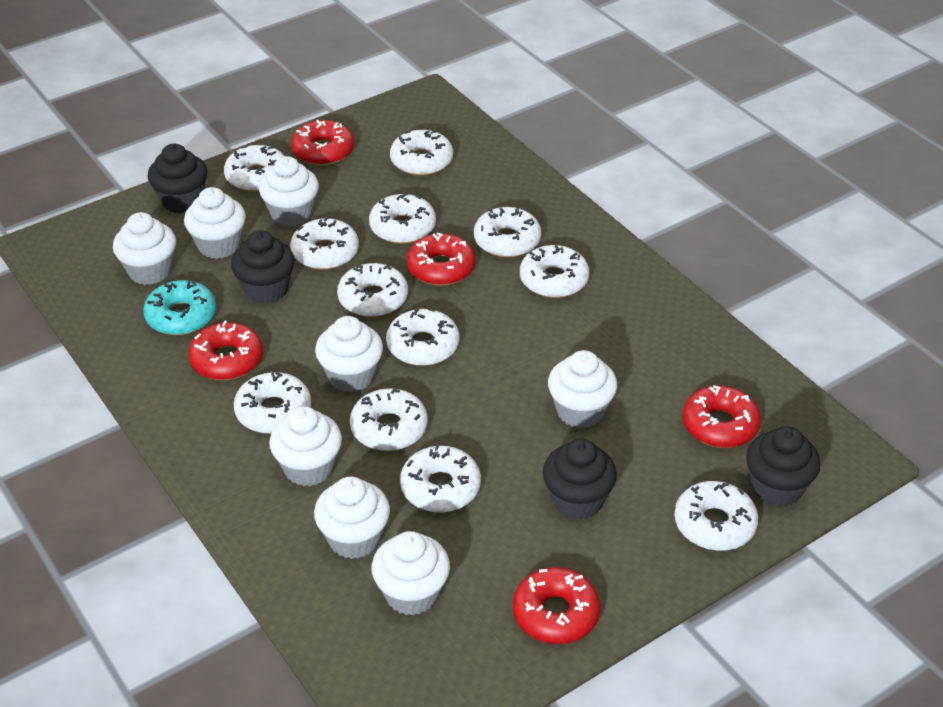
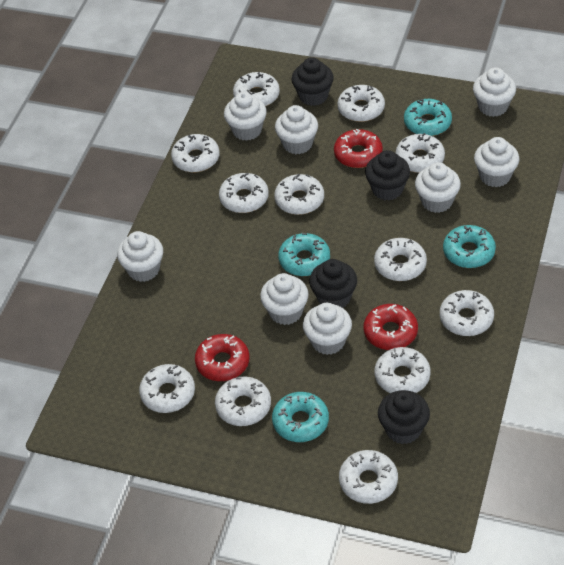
red donut: 5 -> 3
turquoise donut: 1 -> 4

